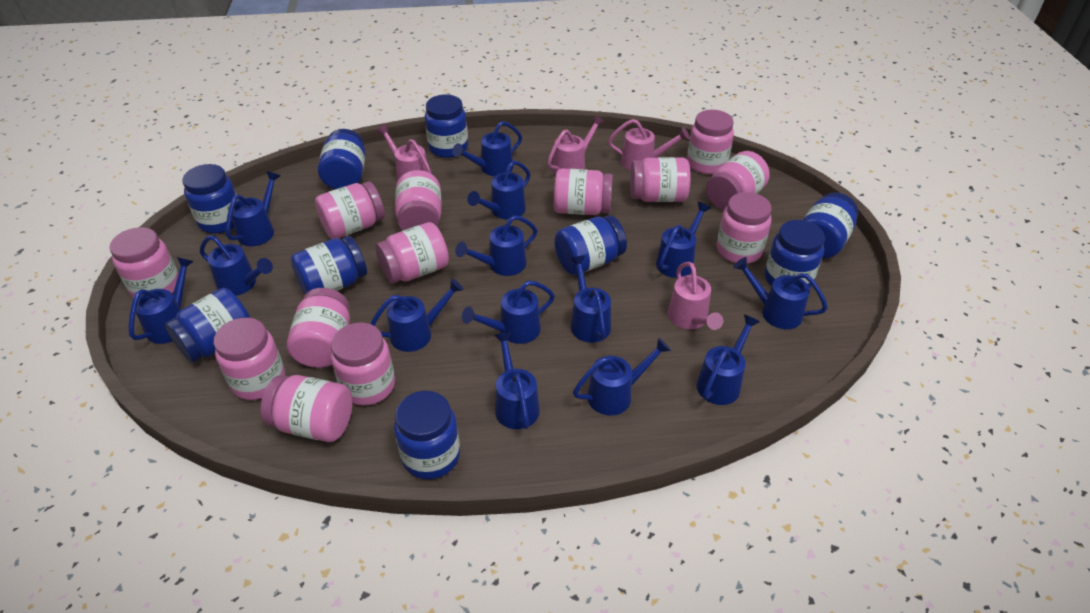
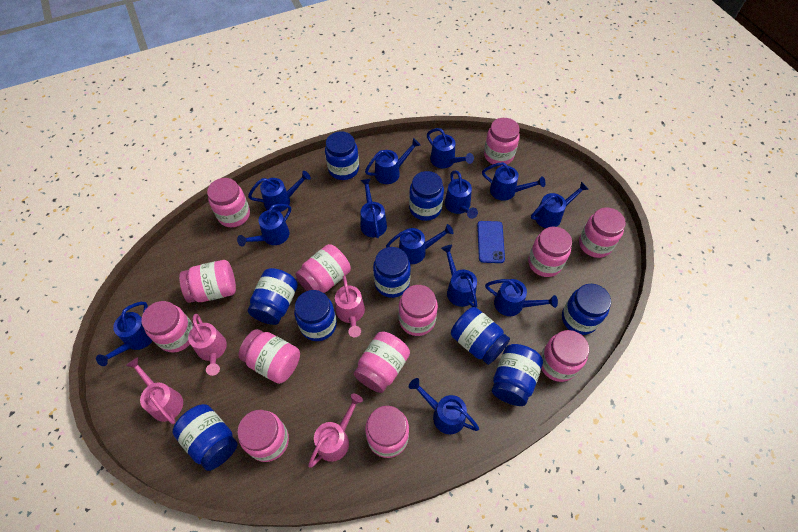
blue phone: 0 -> 1
blue watering can: 14 -> 13

